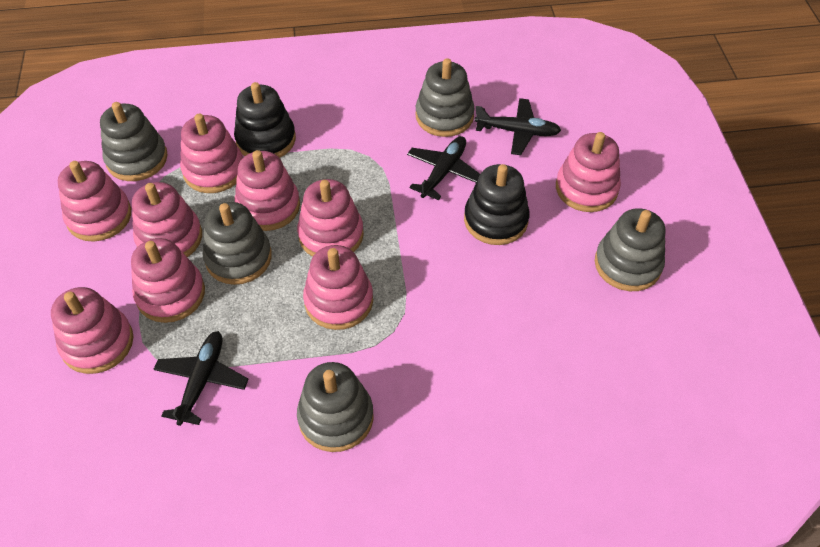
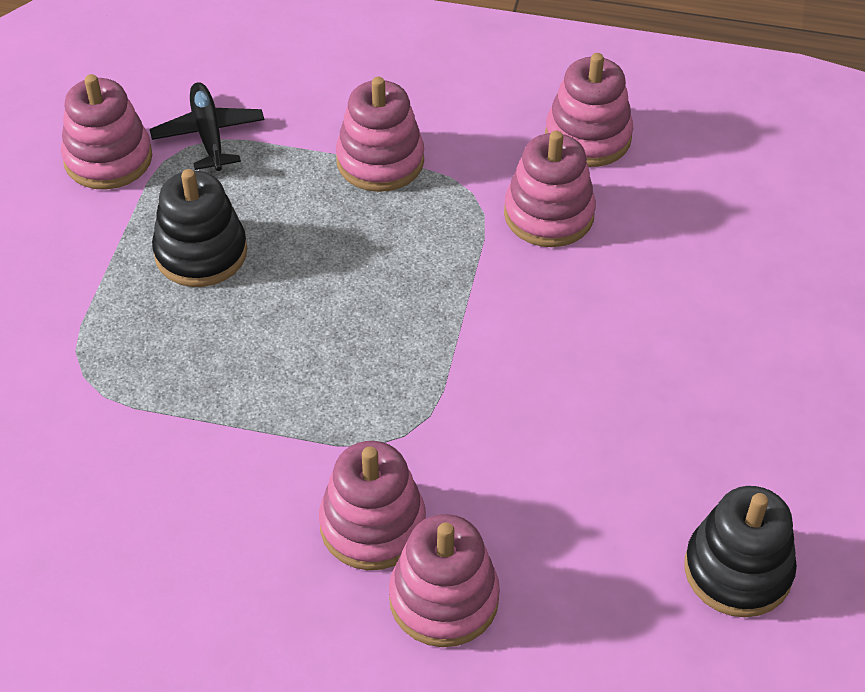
black plane: 3 -> 1
grey stacking toy: 5 -> 0
pink stacking toy: 9 -> 6

